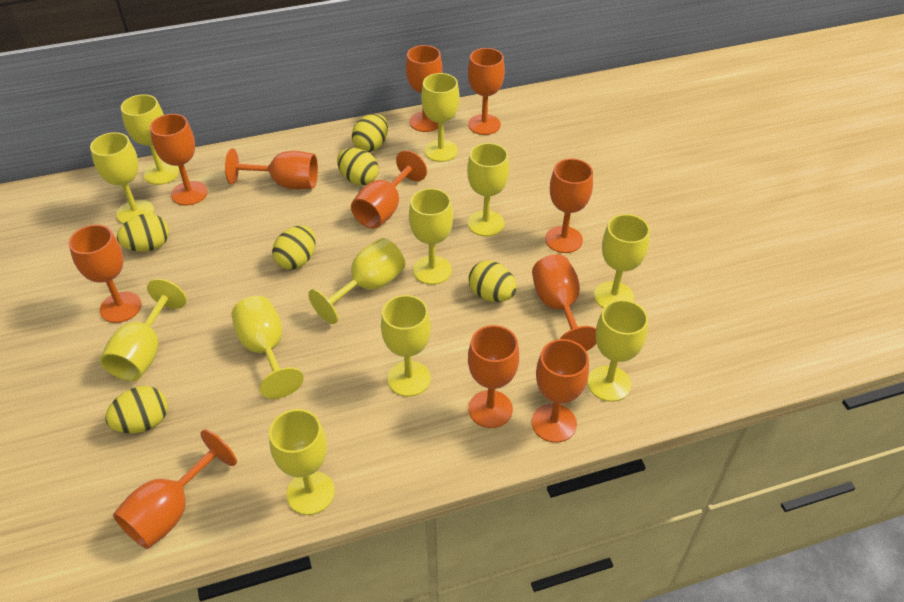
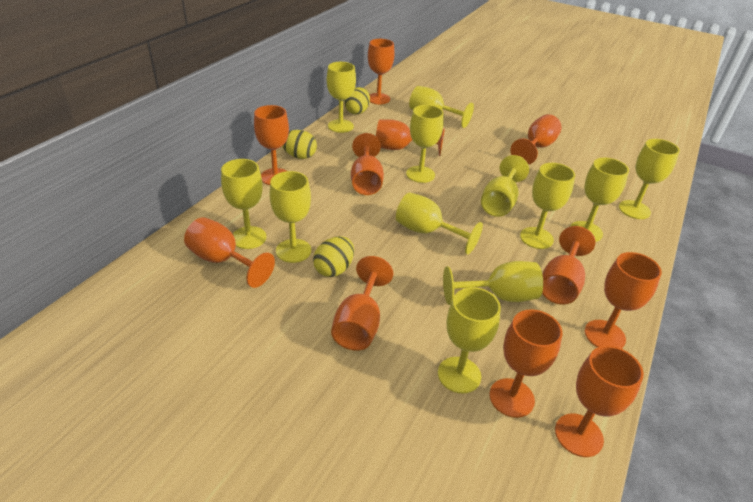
yellow egg: 6 -> 3

